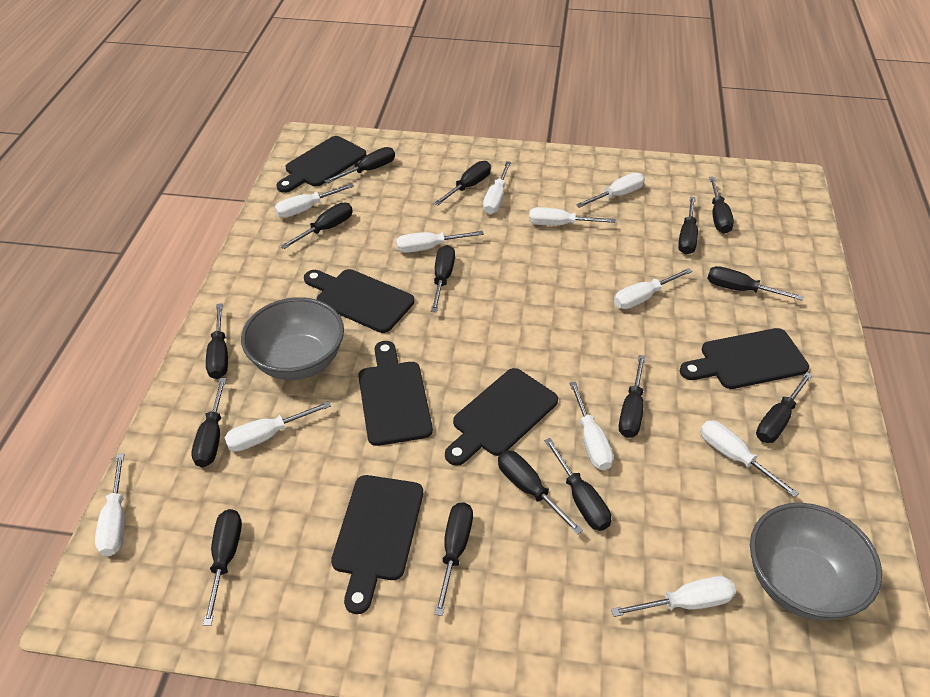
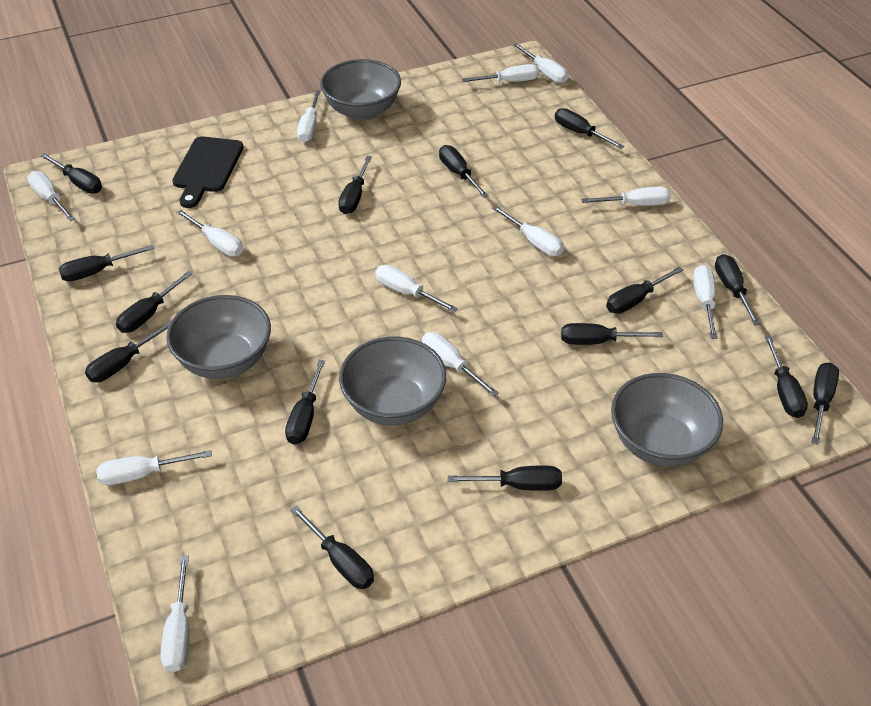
black cutting board: 6 -> 1
grey bowl: 2 -> 4
white screwdriver: 11 -> 12

